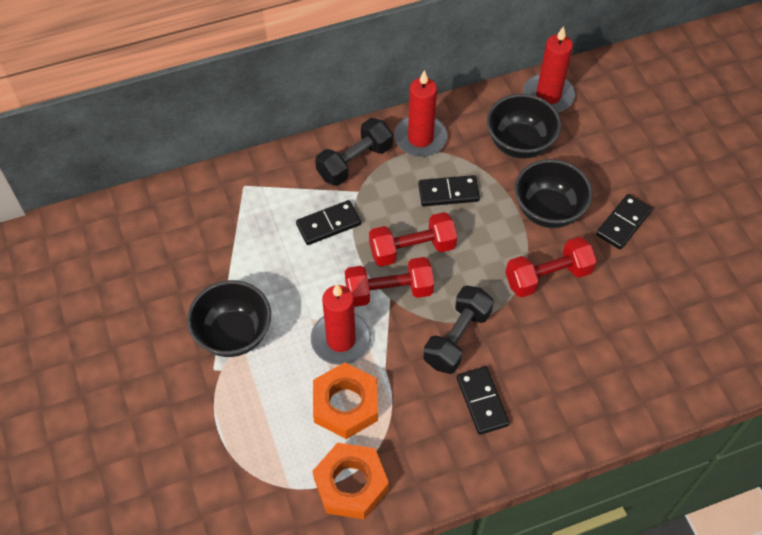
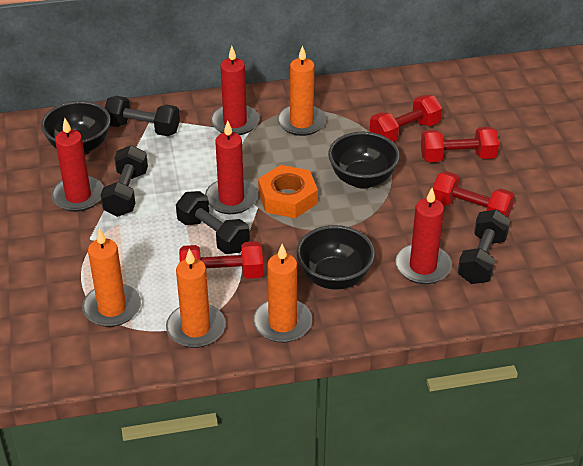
black domino: 4 -> 0
black dumbbell: 2 -> 4
orange candle: 0 -> 4
orange nut: 2 -> 1
red candle: 3 -> 4
red dumbbell: 3 -> 4

